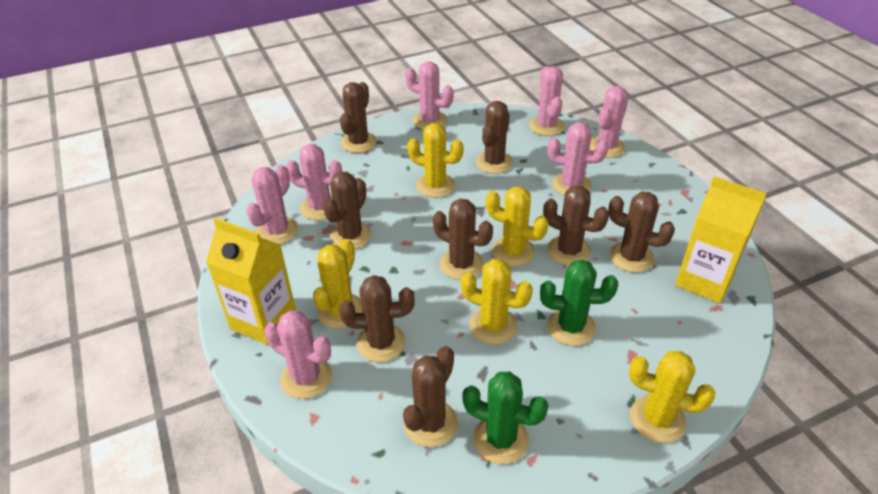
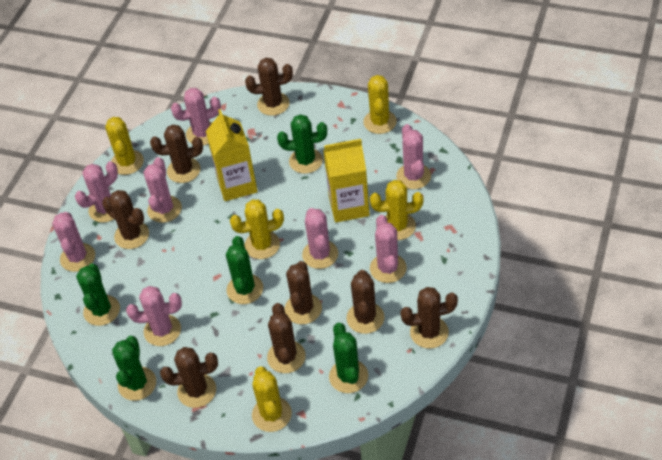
green cactus: 2 -> 5
pink cactus: 7 -> 8

